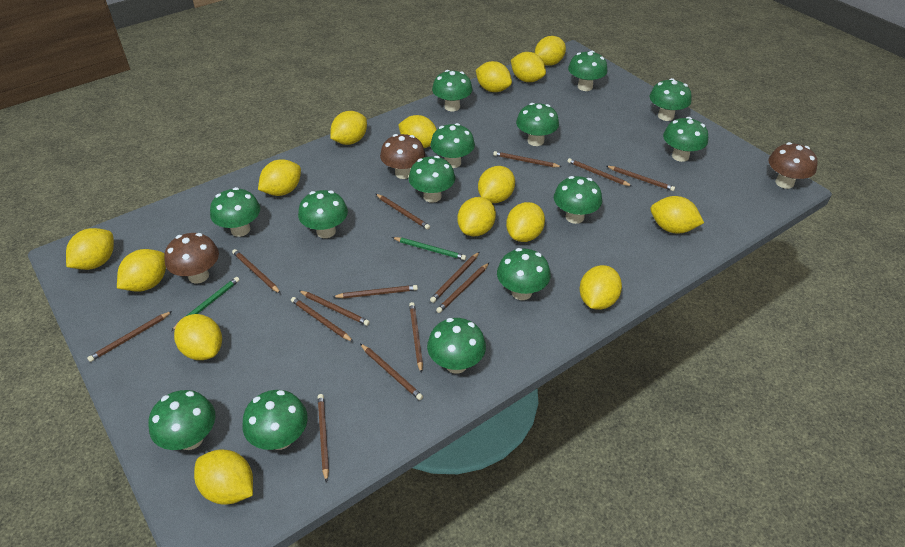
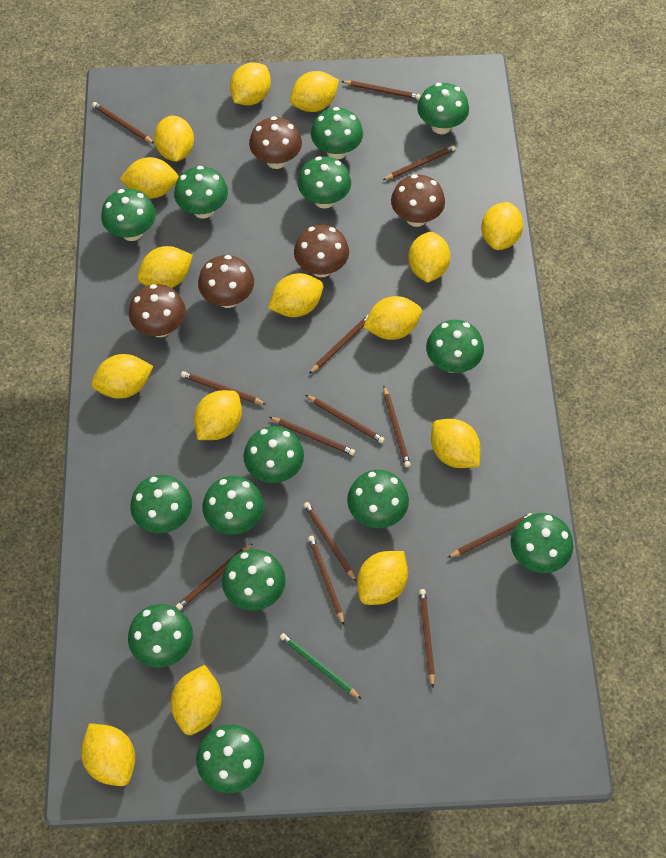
brown mushroom: 3 -> 5
brown pencil: 14 -> 13
green pencil: 2 -> 1

